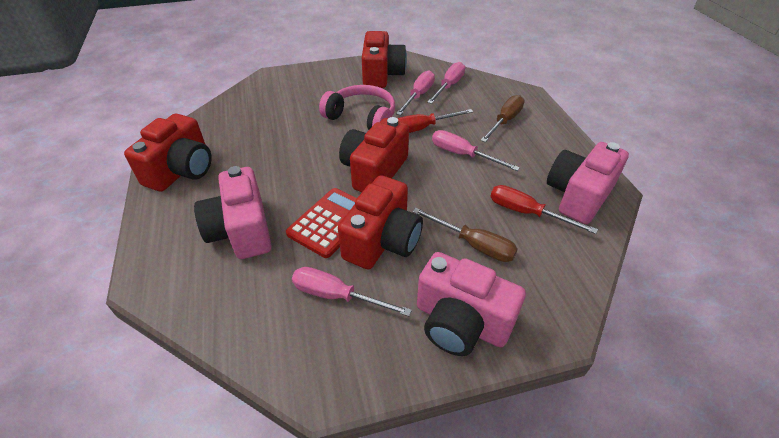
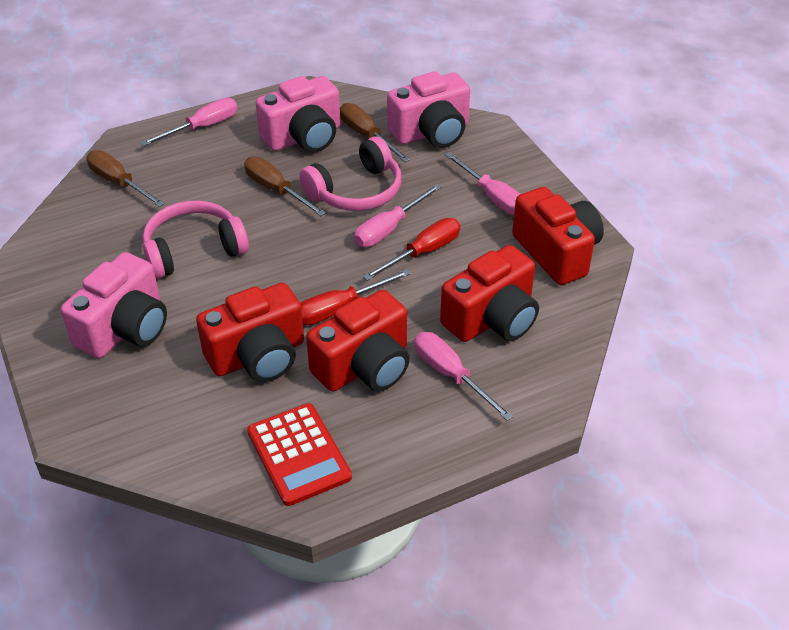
brown screwdriver: 2 -> 3
pink headphones: 1 -> 2

